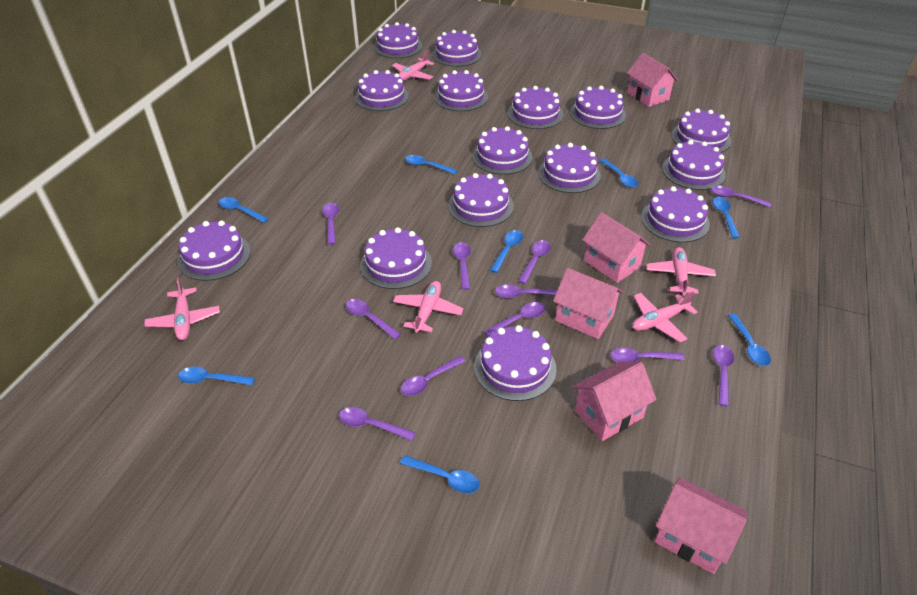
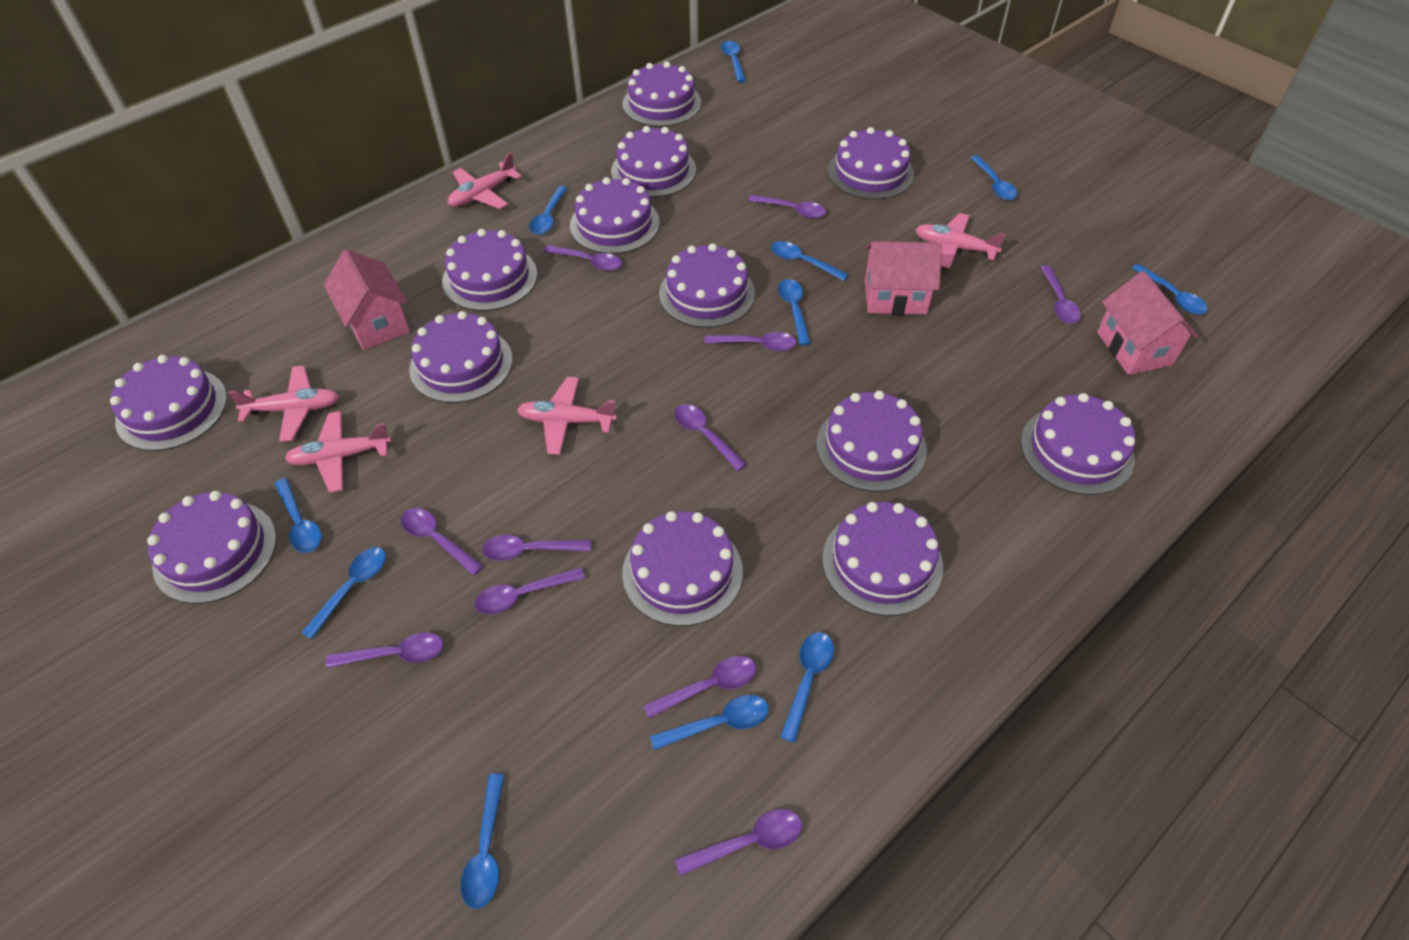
blue spoon: 8 -> 11
pink house: 5 -> 3
purple cake: 15 -> 13

